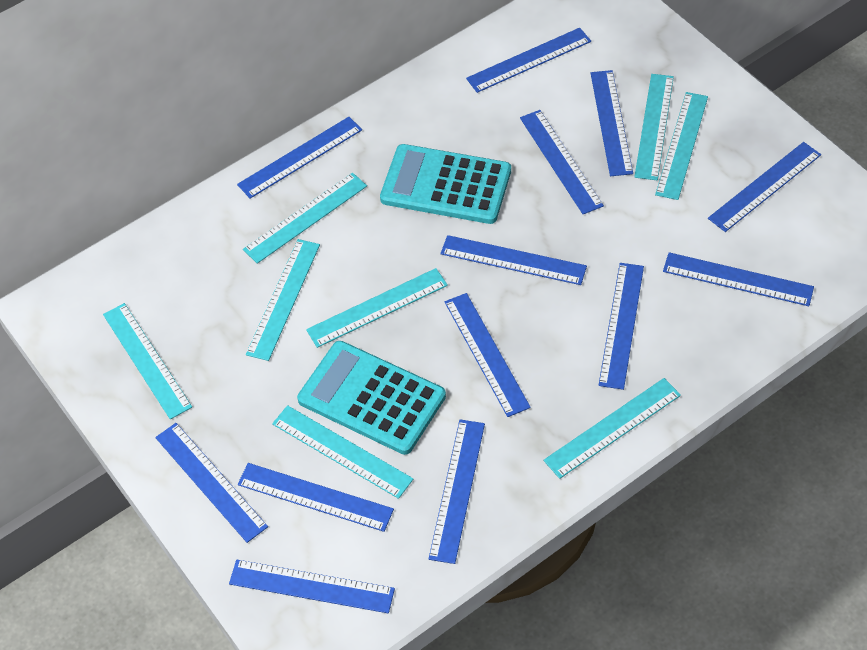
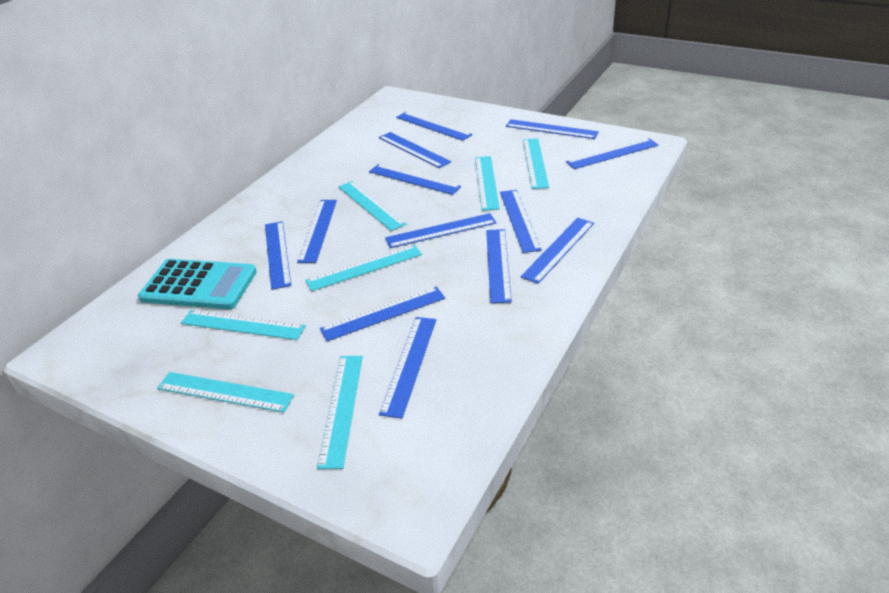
turquoise calculator: 2 -> 1
turquoise ruler: 8 -> 7

